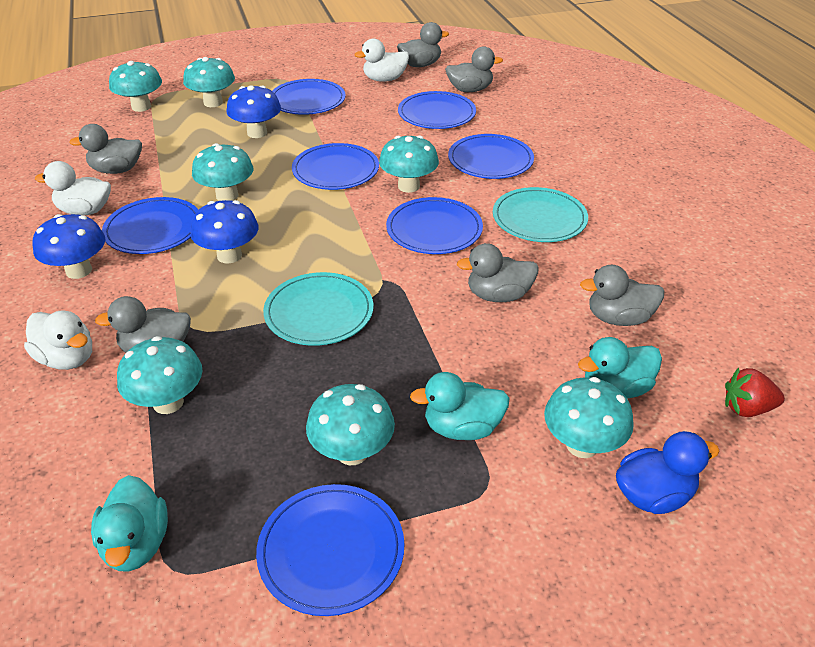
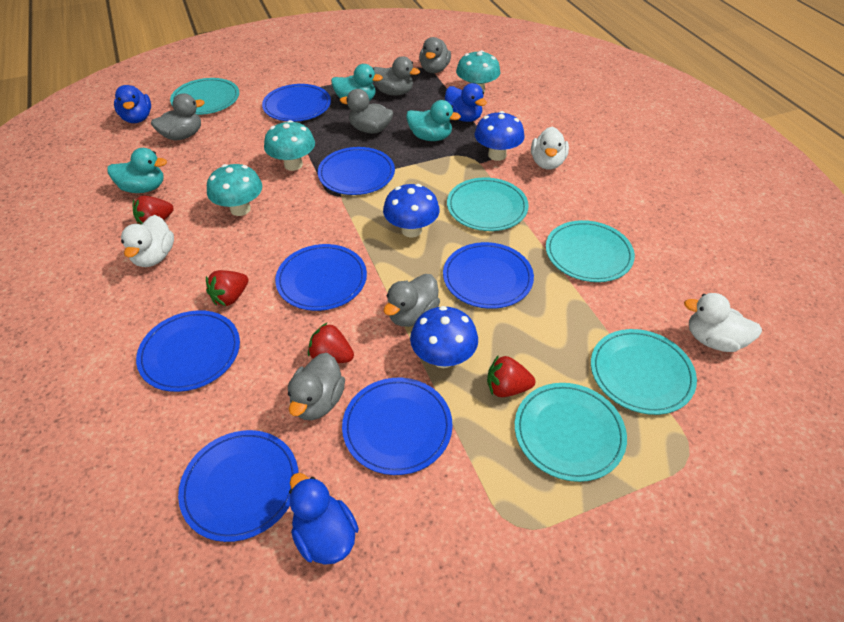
blue duck: 1 -> 3
red strawberry: 1 -> 4
turquoise mushroom: 7 -> 3
turquoise plate: 2 -> 5

